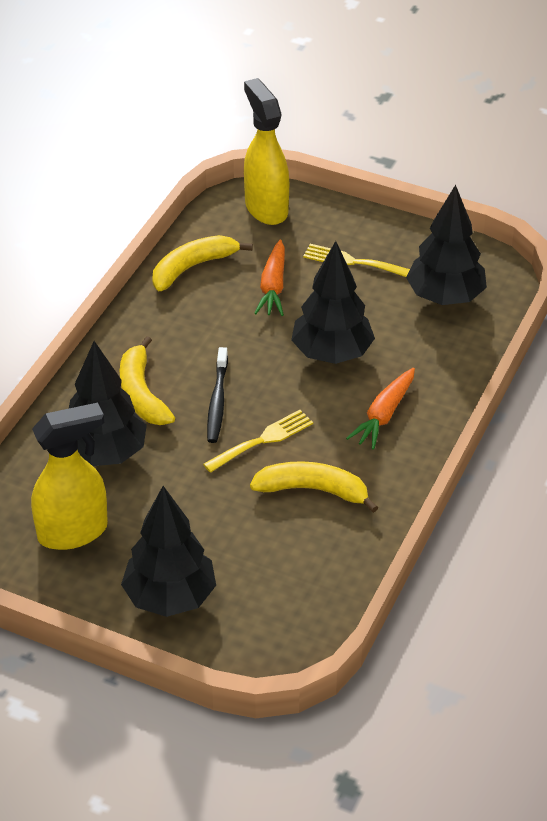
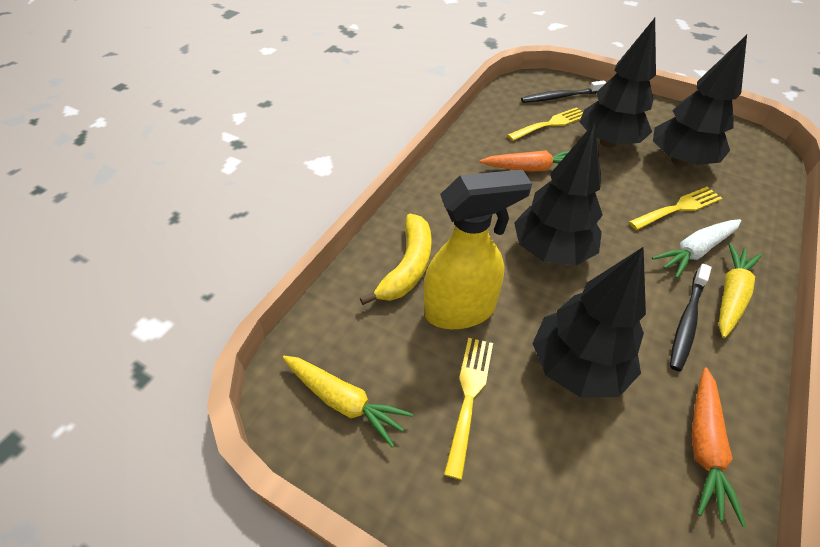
black toothbrush: 1 -> 2
white carrot: 0 -> 1
yellow banana: 3 -> 1
yellow carrot: 0 -> 2
yellow fork: 2 -> 3
yellow spray bottle: 2 -> 1

